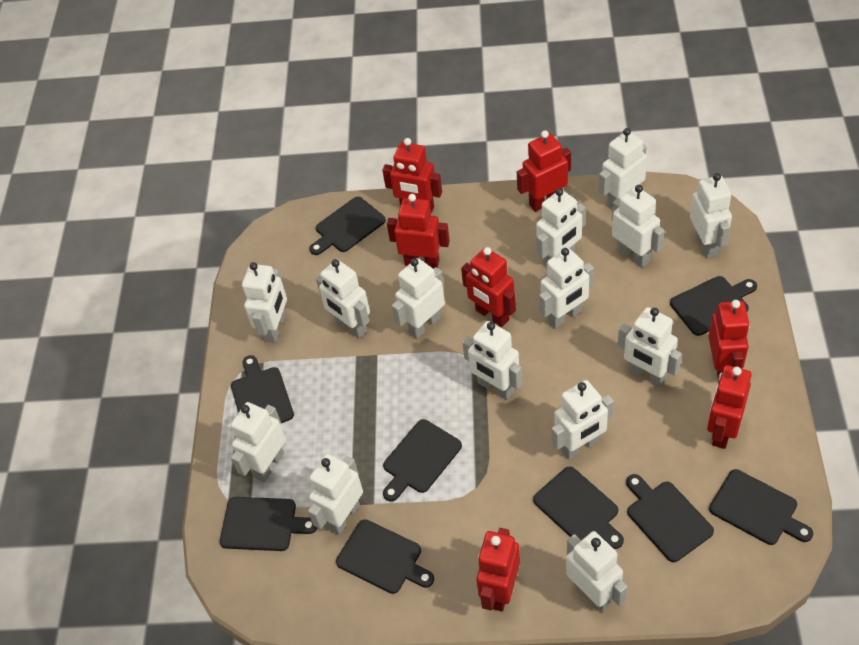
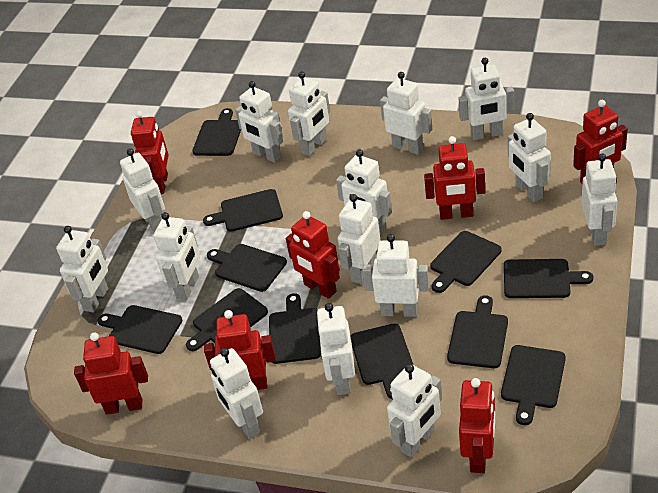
black cutting board: 9 -> 11
white robot: 14 -> 15

